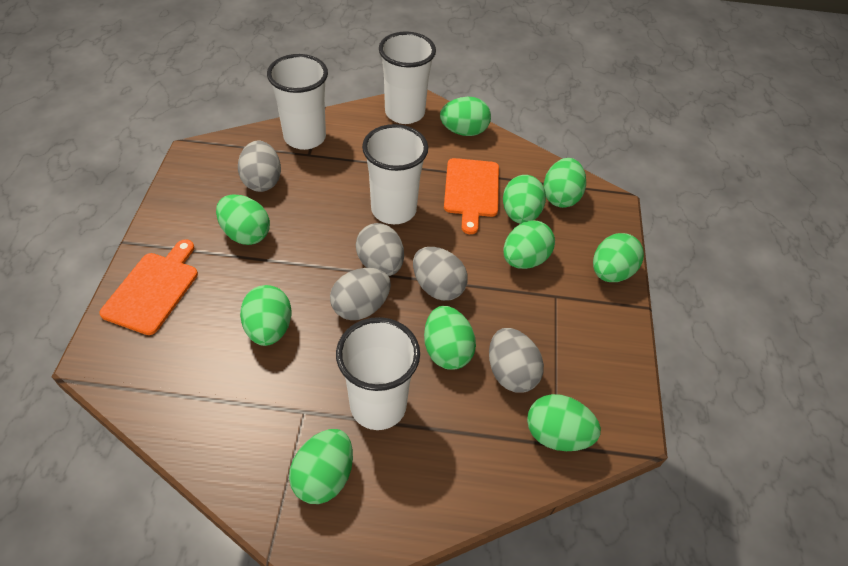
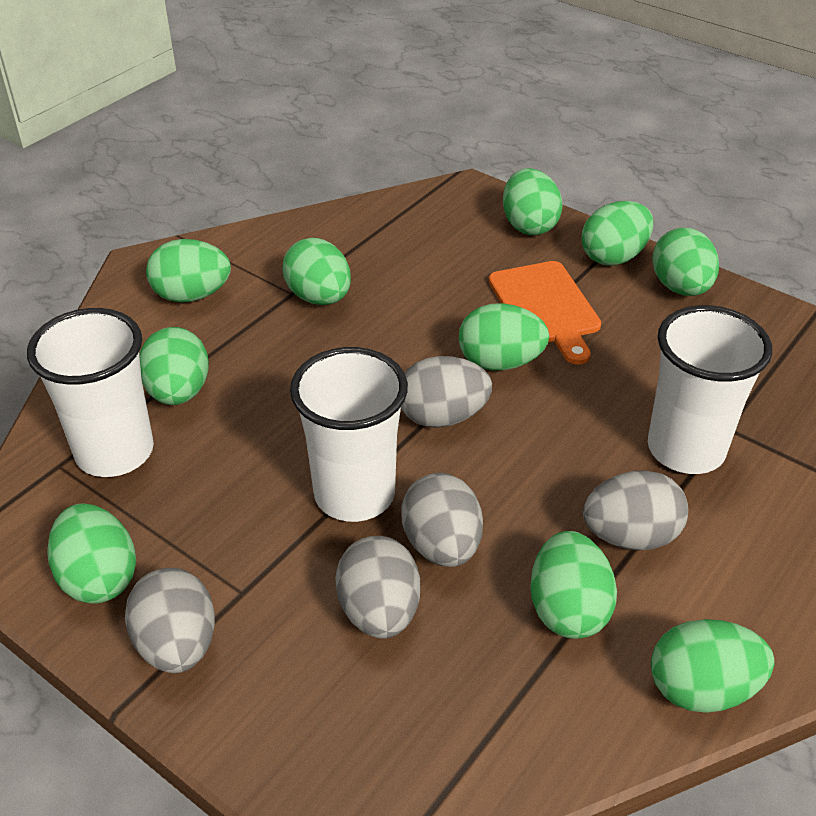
orange cutting board: 2 -> 1
white cup: 4 -> 3

